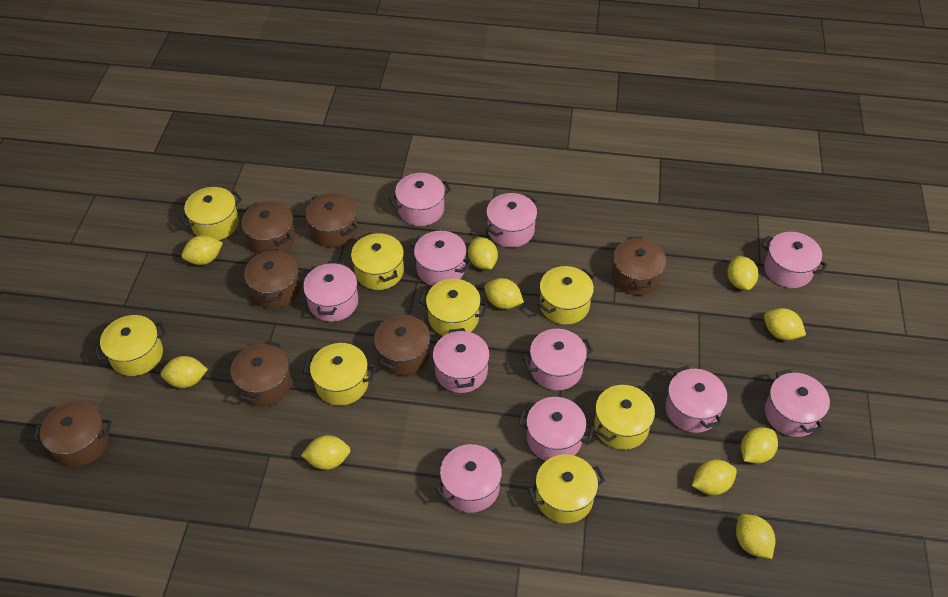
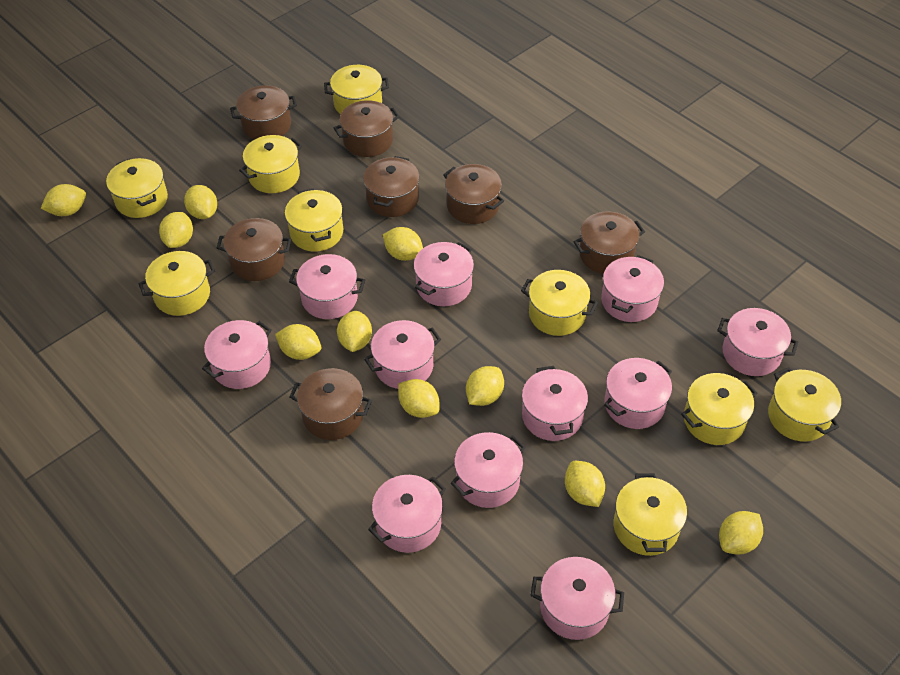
yellow pot: 8 -> 9

